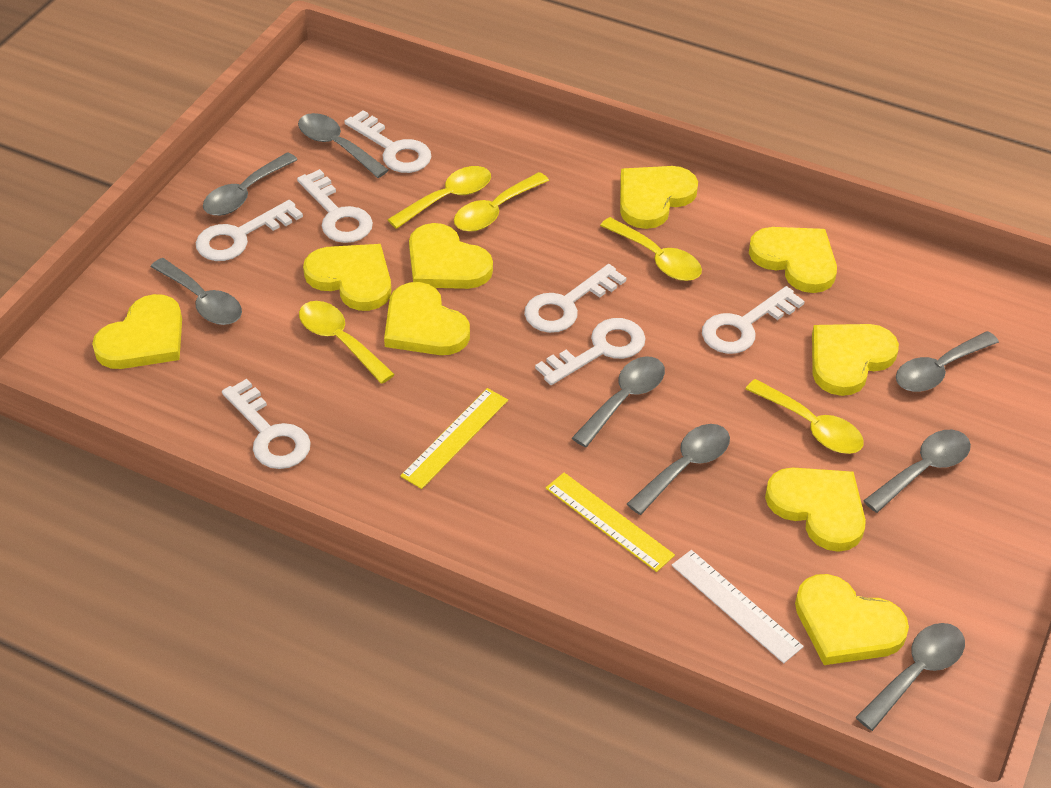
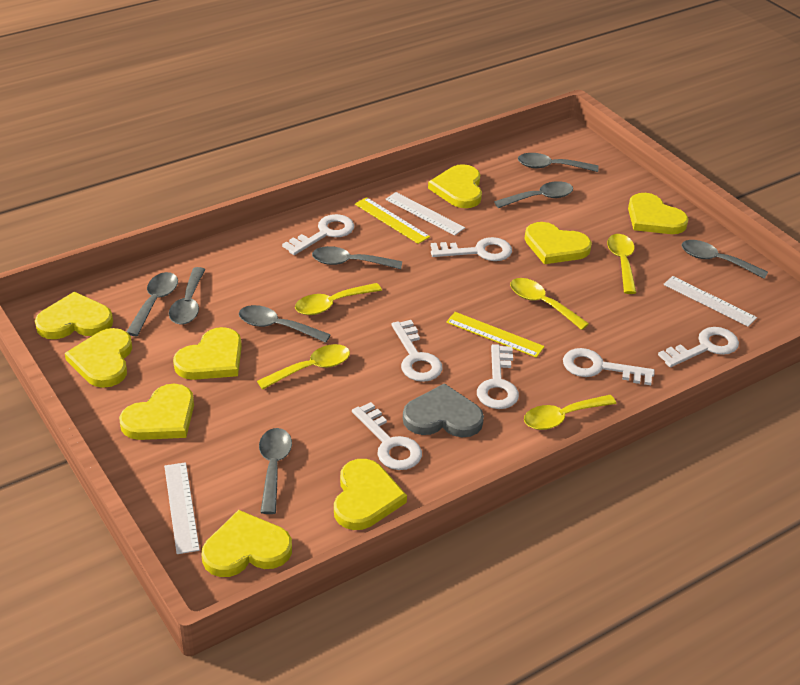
grey heart: 0 -> 1
white ruler: 1 -> 3

